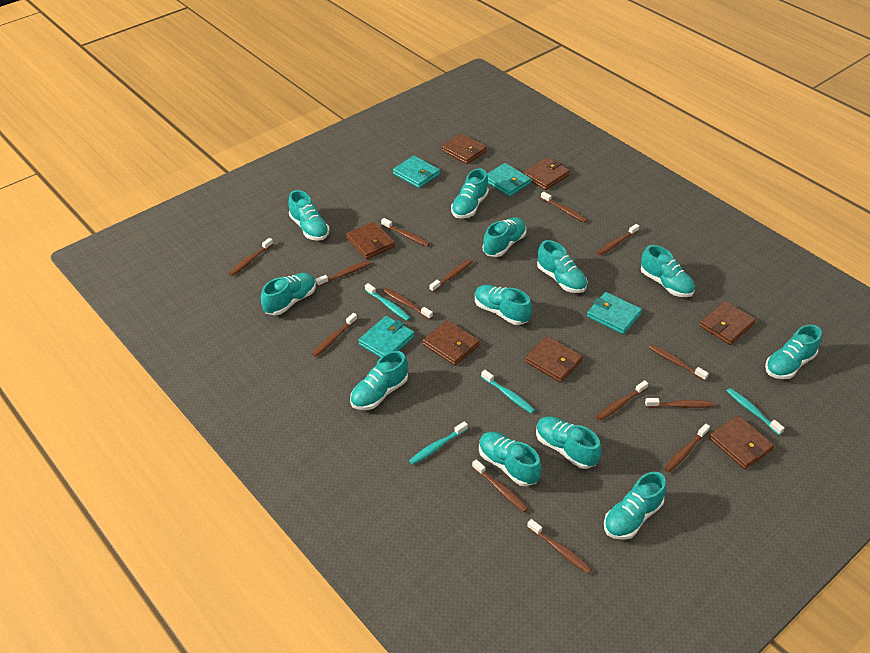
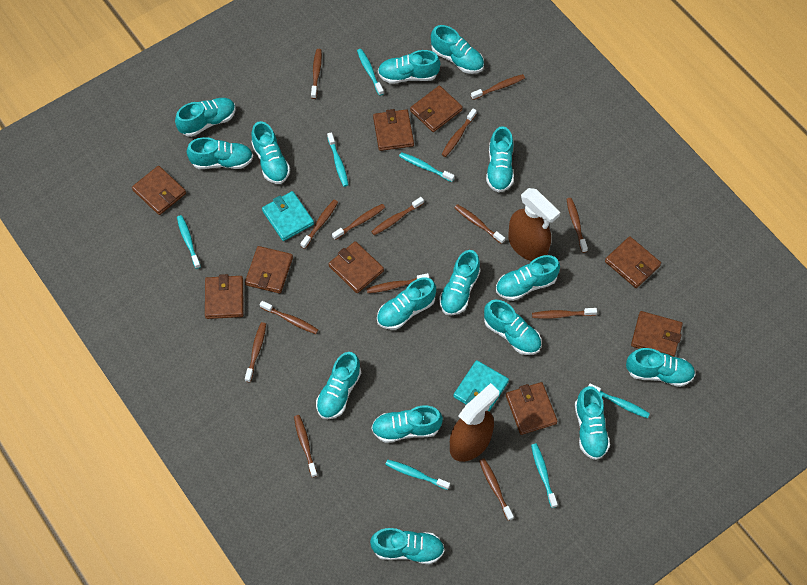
brown spray bottle: 0 -> 2
brown wallet: 7 -> 9
turquoise shoe: 12 -> 15
turquoise toothbrush: 4 -> 7
turquoise wallet: 4 -> 2

